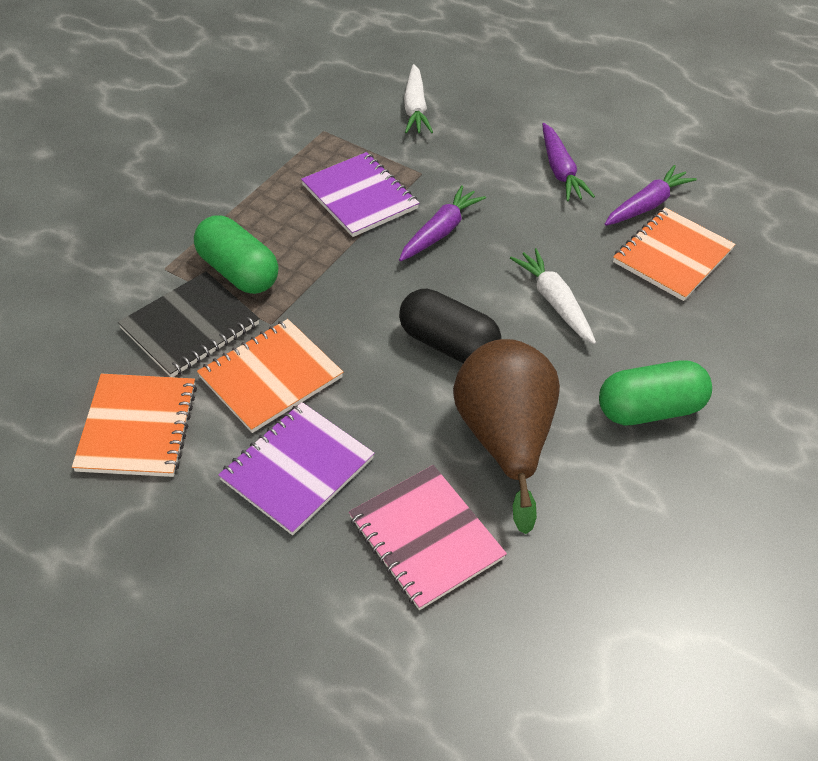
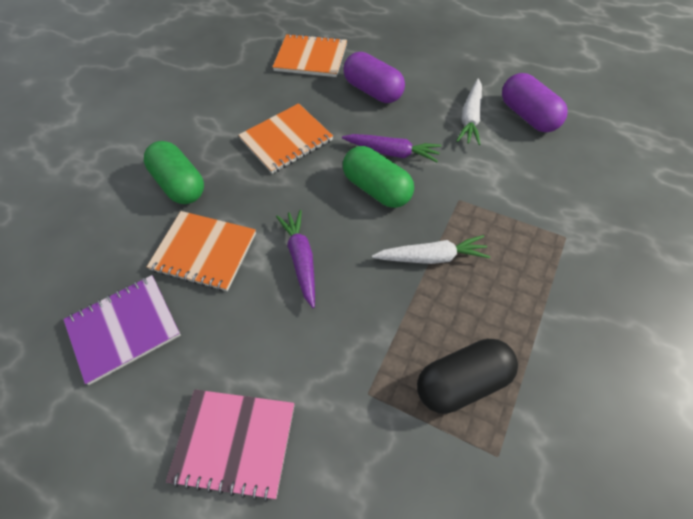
black notebook: 1 -> 0
brown pear: 1 -> 0
purple capsule: 0 -> 2
purple carrot: 3 -> 2
purple notebook: 2 -> 1

